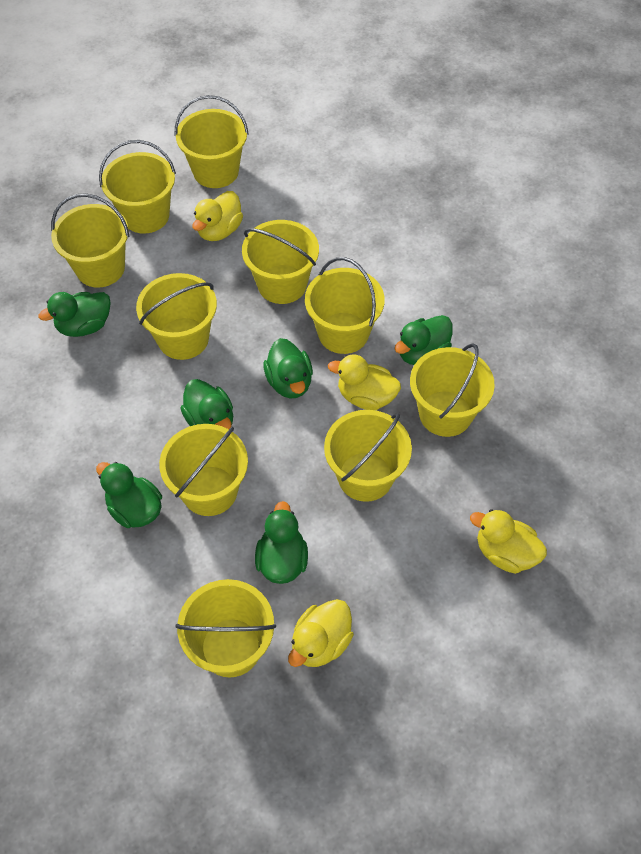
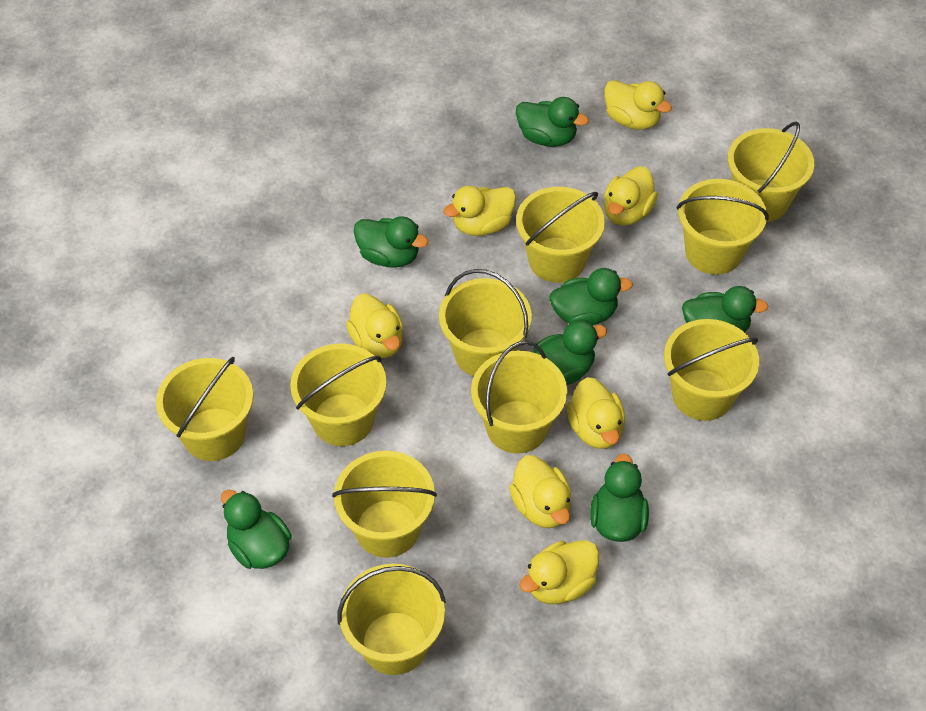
green duck: 6 -> 7
yellow duck: 4 -> 7

